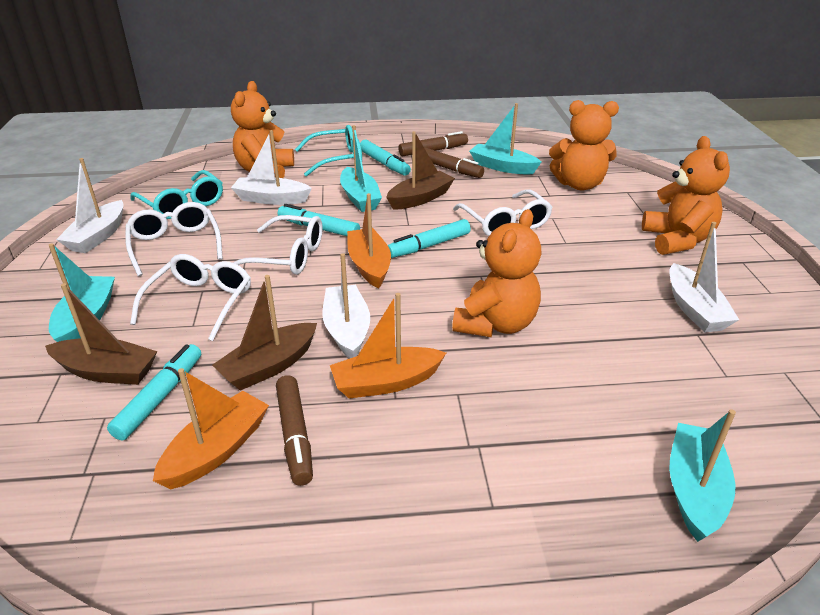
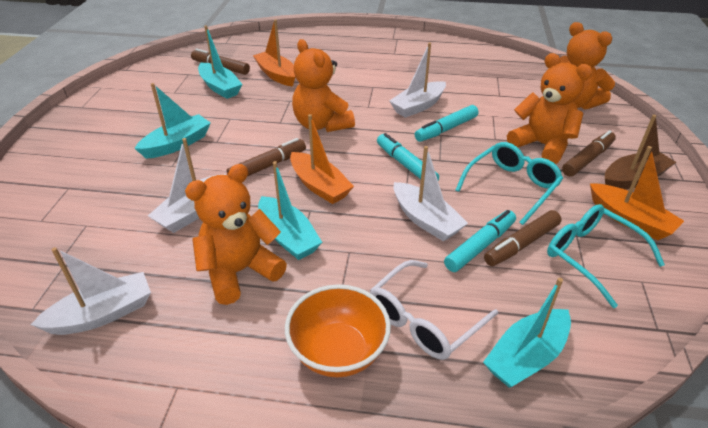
brown boat: 3 -> 1
brown marker: 3 -> 4
orange bowl: 0 -> 1
turquoise marker: 4 -> 3
white glasses: 4 -> 1

